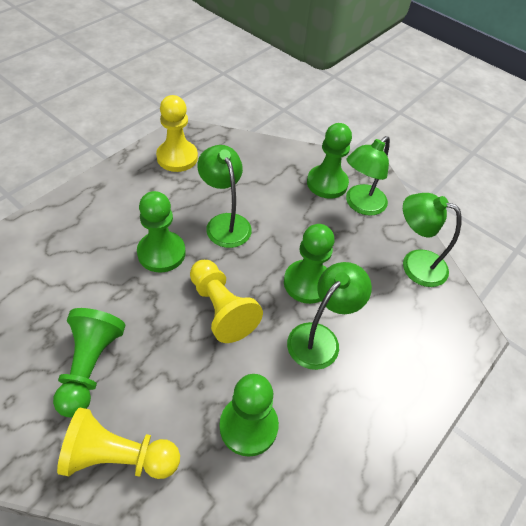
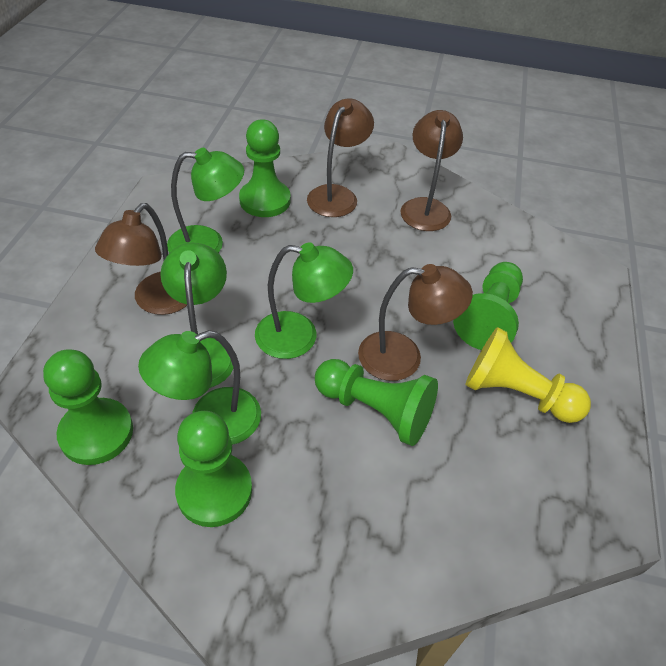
brown lamp: 0 -> 4
yellow pawn: 3 -> 1

